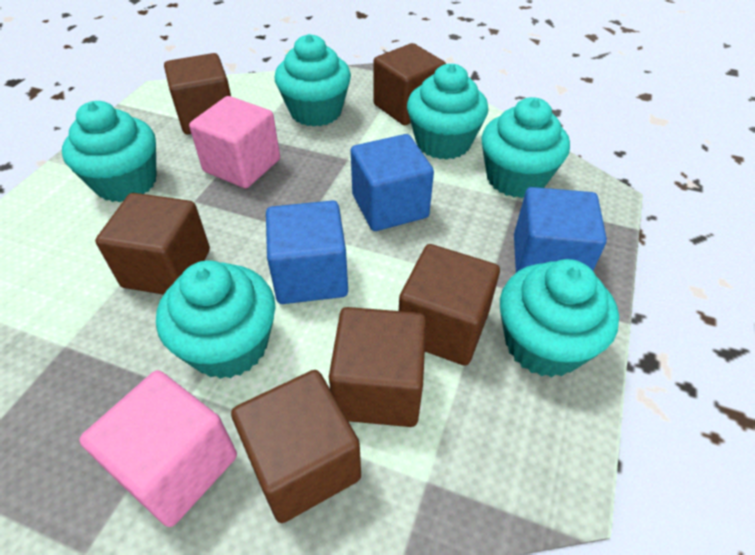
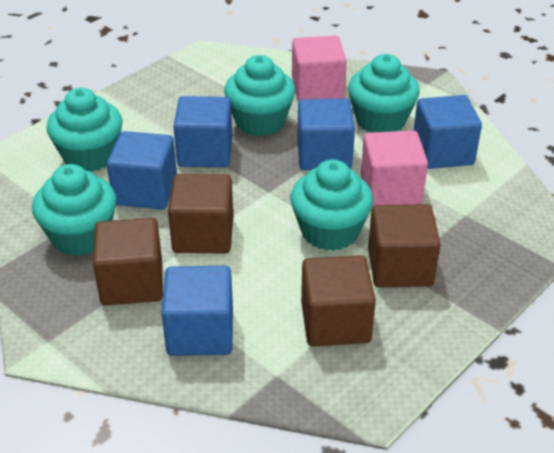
blue cube: 3 -> 5
brown cube: 6 -> 4
turquoise cupcake: 6 -> 5

